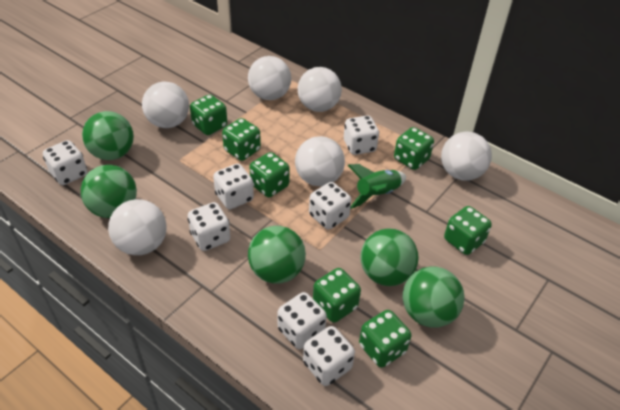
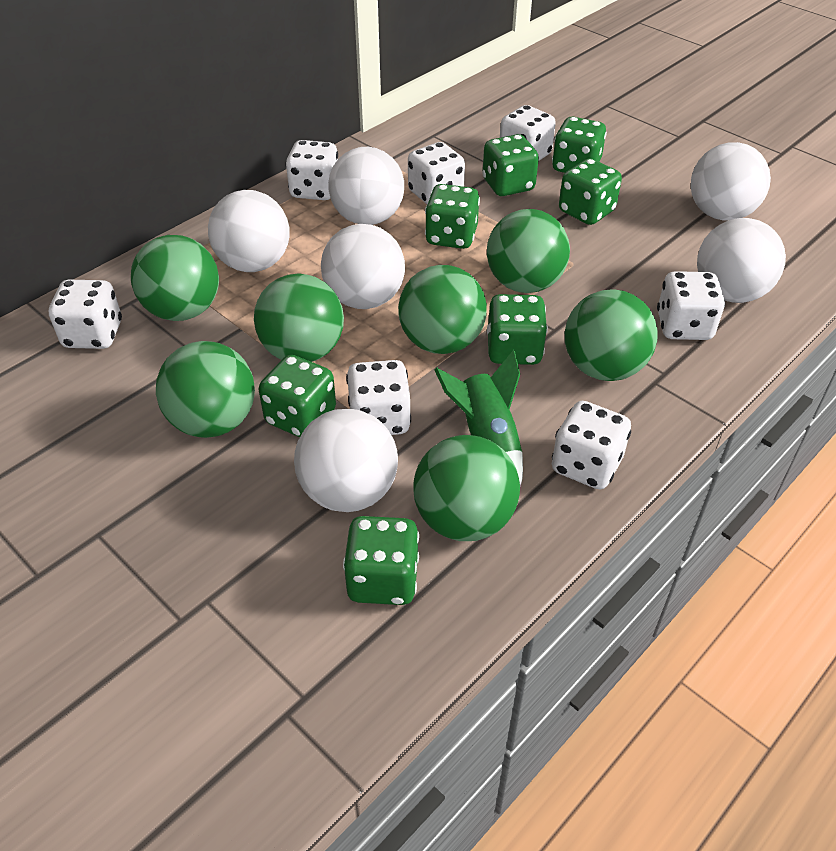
green ball: 5 -> 7

